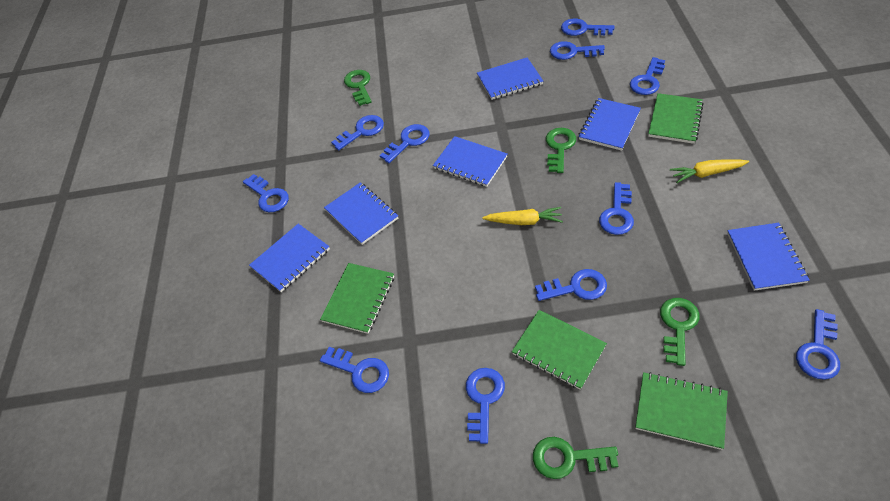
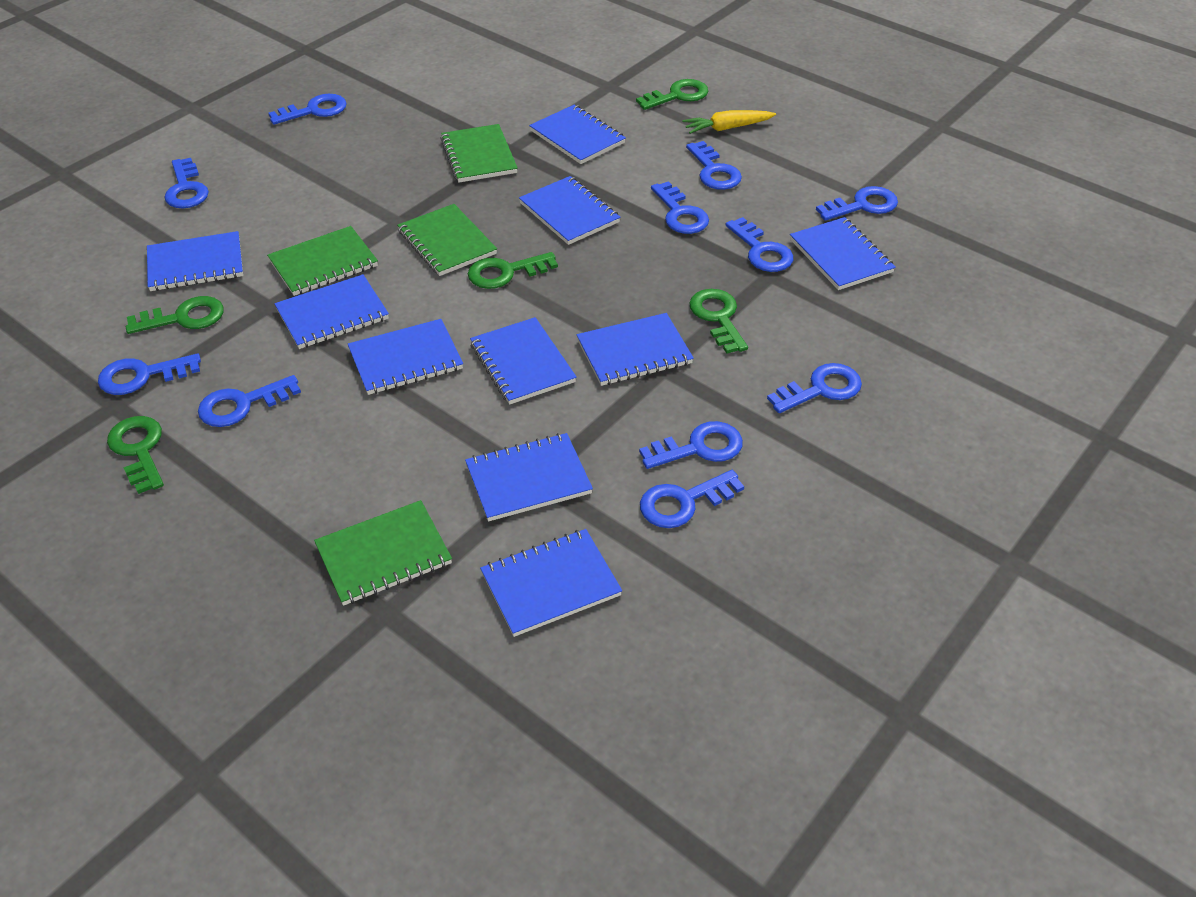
blue notebook: 6 -> 10
green key: 4 -> 5
yellow carrot: 2 -> 1

